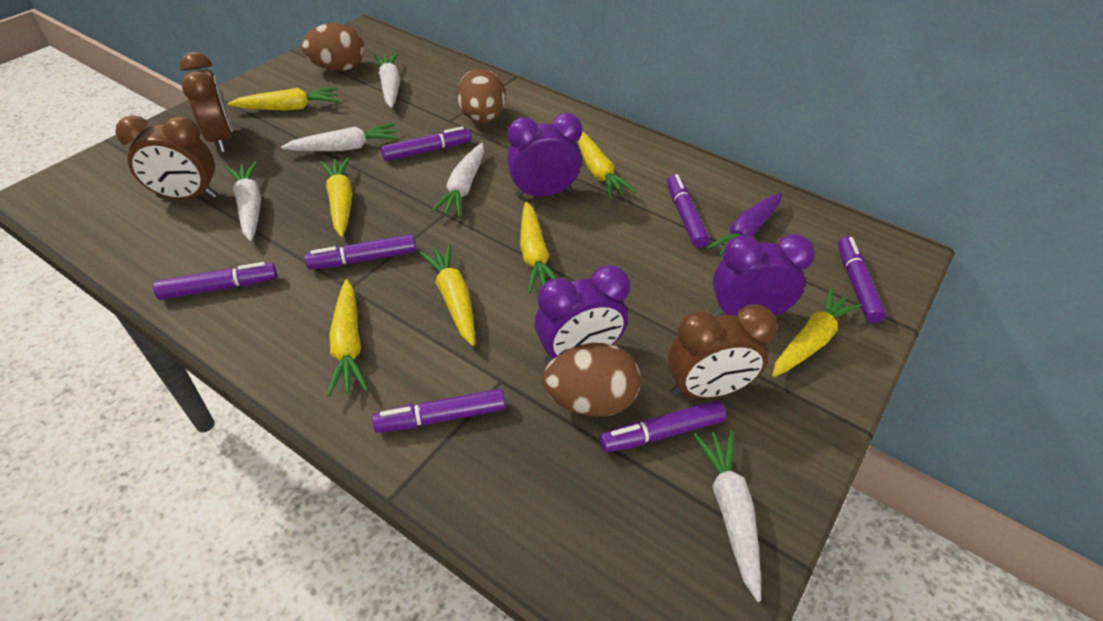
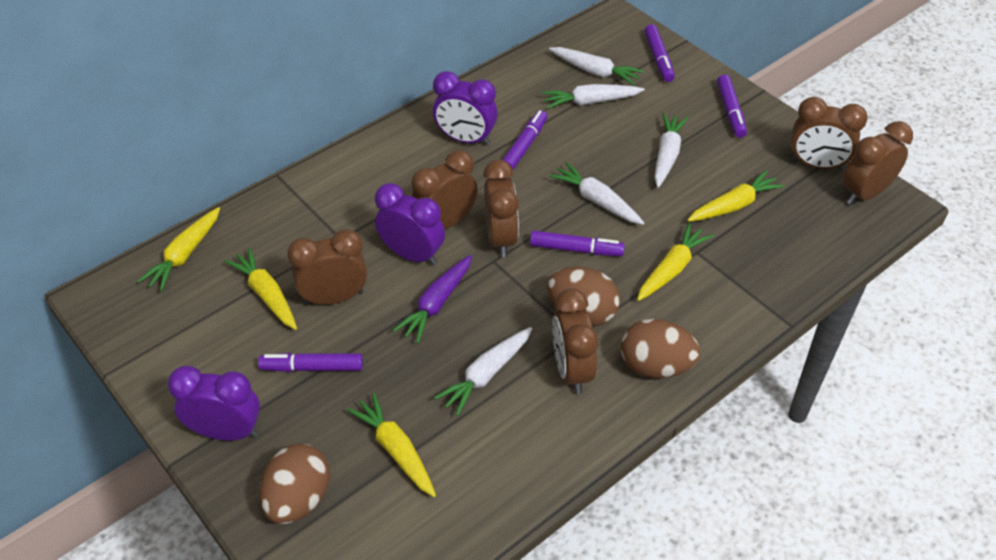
brown clock: 3 -> 6
purple marker: 7 -> 5
yellow carrot: 7 -> 5

